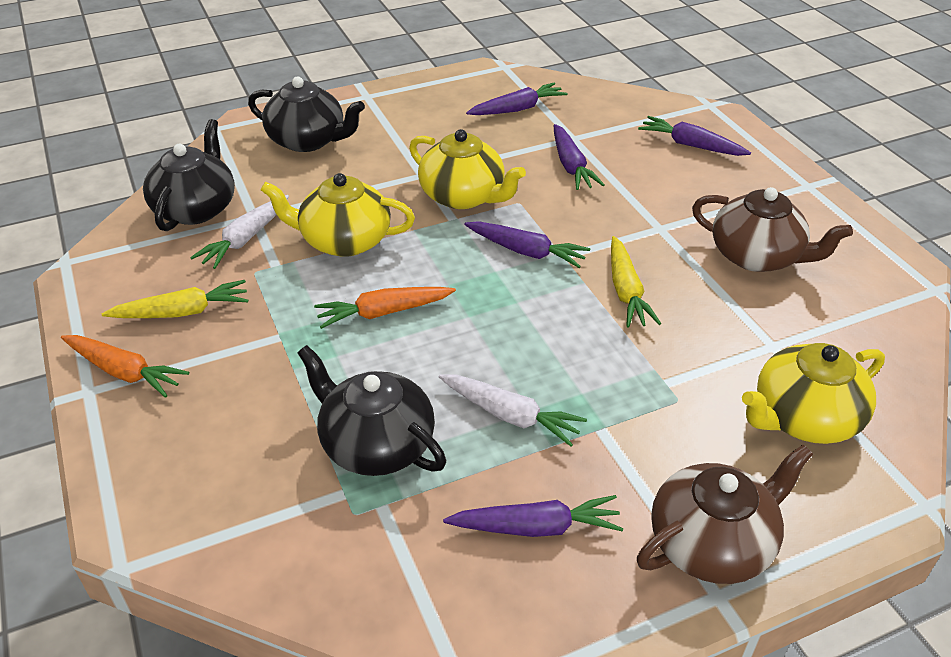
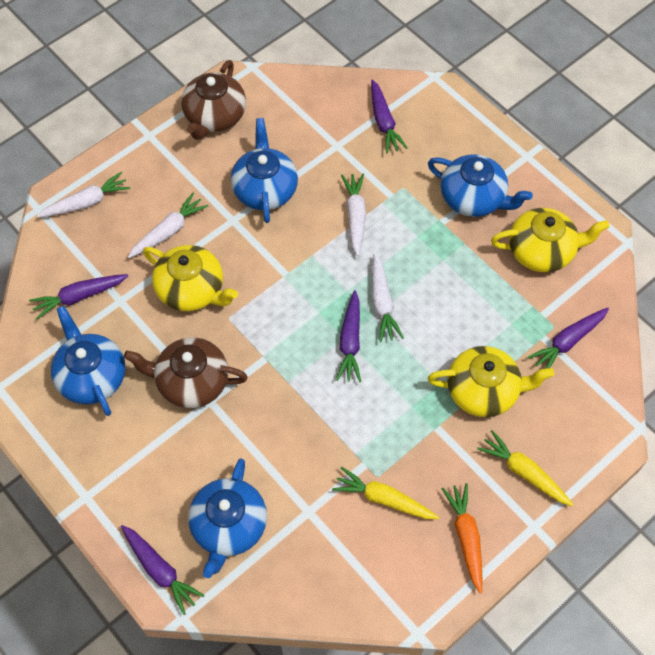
black teapot: 3 -> 0
blue teapot: 0 -> 4
orange carrot: 2 -> 1
white carrot: 2 -> 4

